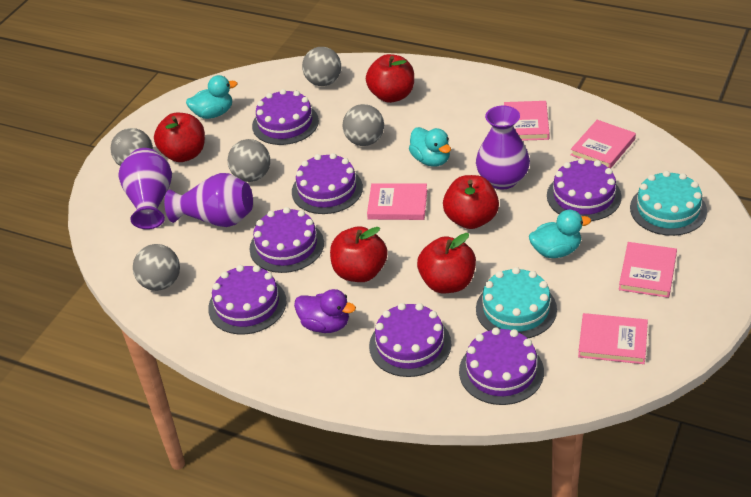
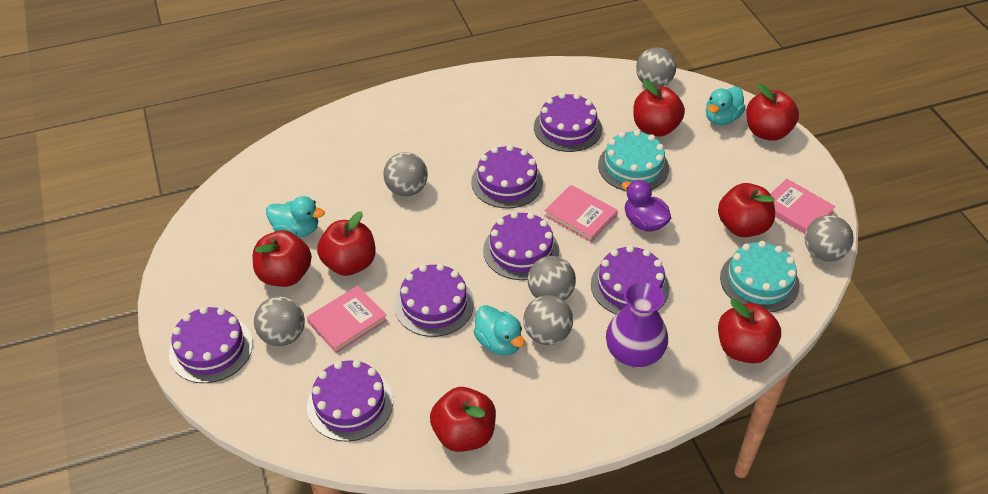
grey ball: 5 -> 6
pink book: 5 -> 3
purple vase: 3 -> 1
red apple: 5 -> 7

